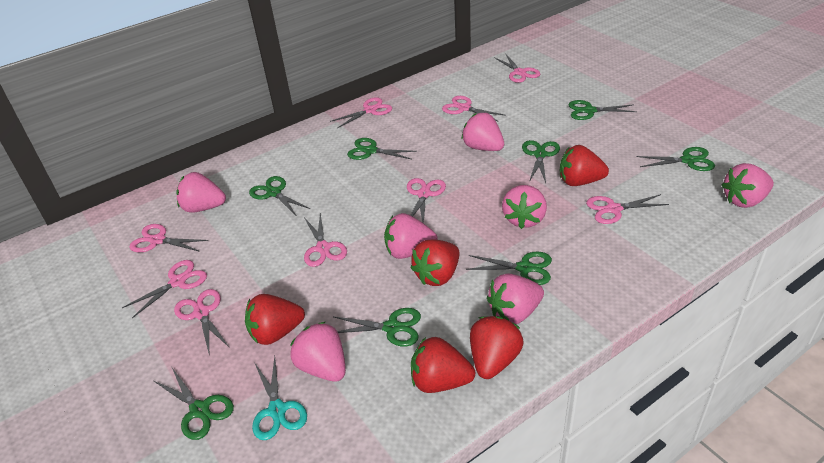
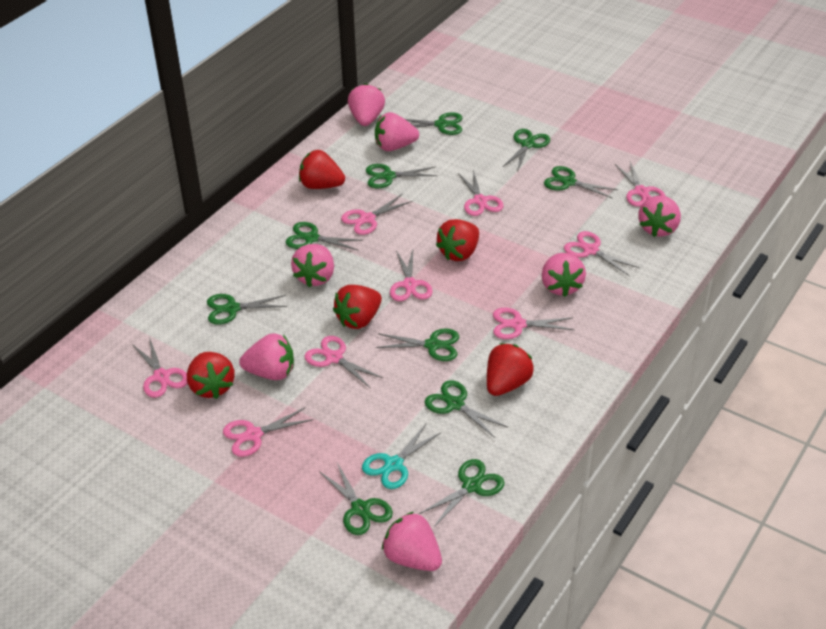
green scissors: 8 -> 10

